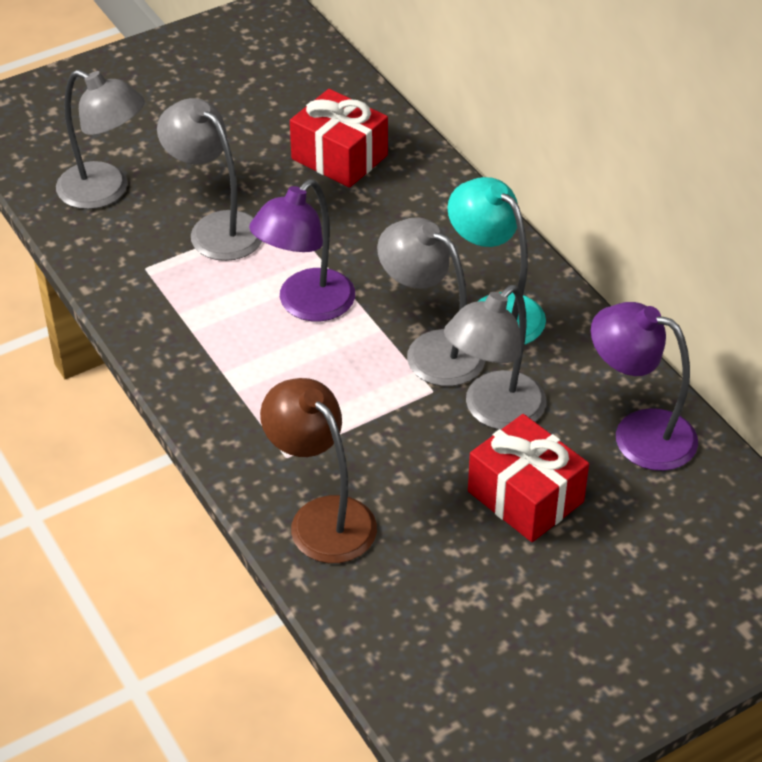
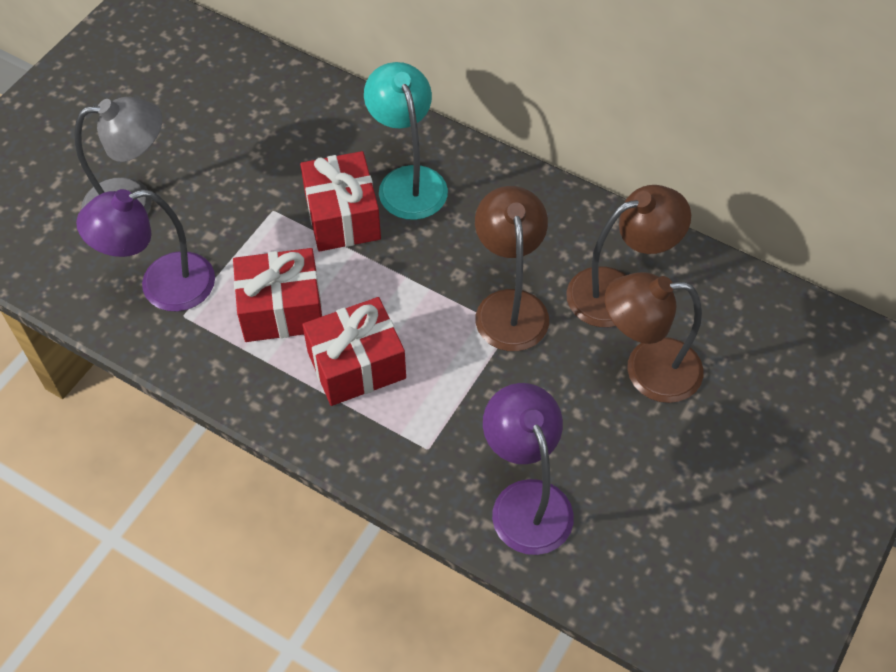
brown lamp: 1 -> 3
grey lamp: 4 -> 1
red gift: 2 -> 3

